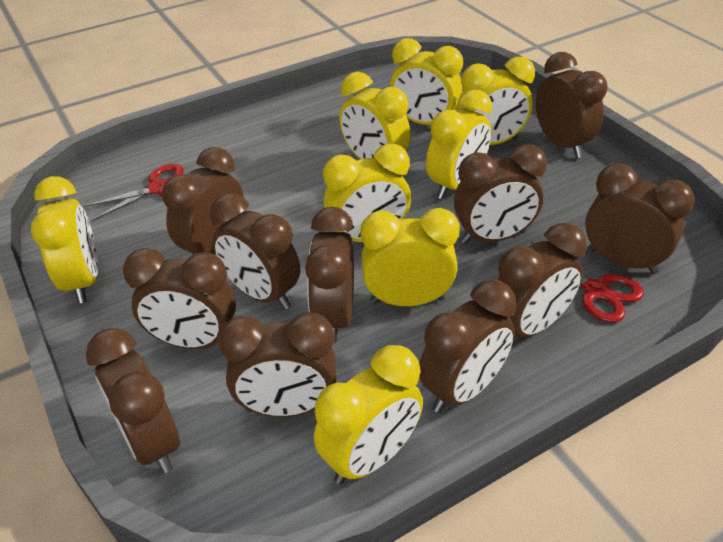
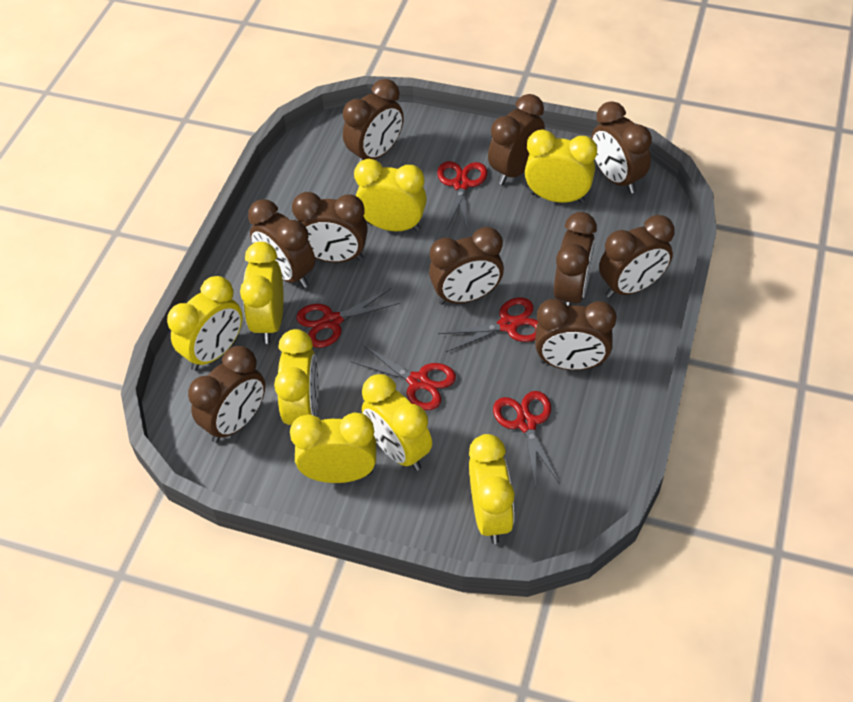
brown clock: 11 -> 10
red scissors: 2 -> 5

